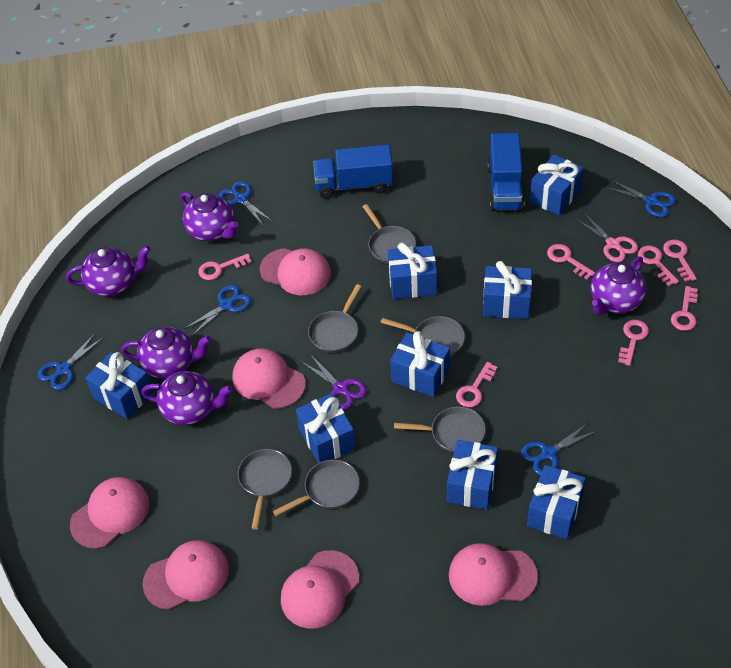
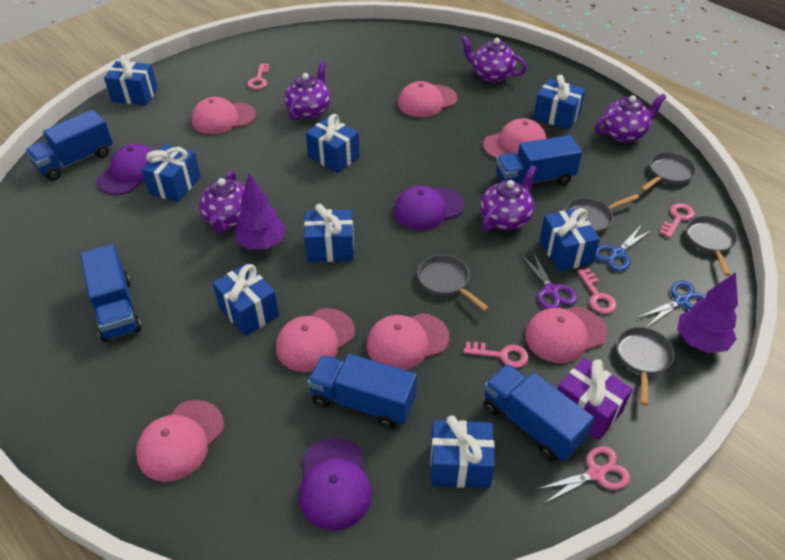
blue scissors: 5 -> 2
blue truck: 2 -> 5
grey pan: 6 -> 5
pink cap: 6 -> 7
pink key: 7 -> 4
purple cap: 0 -> 3
purple gift: 0 -> 1
purple tree: 0 -> 2

